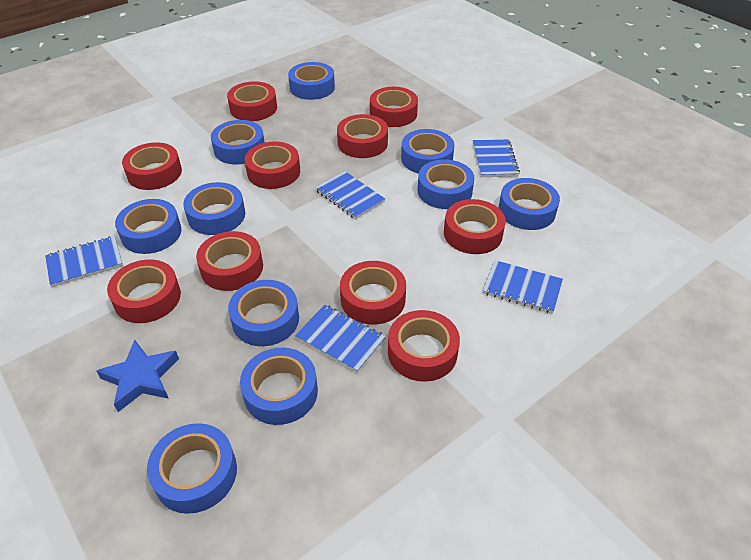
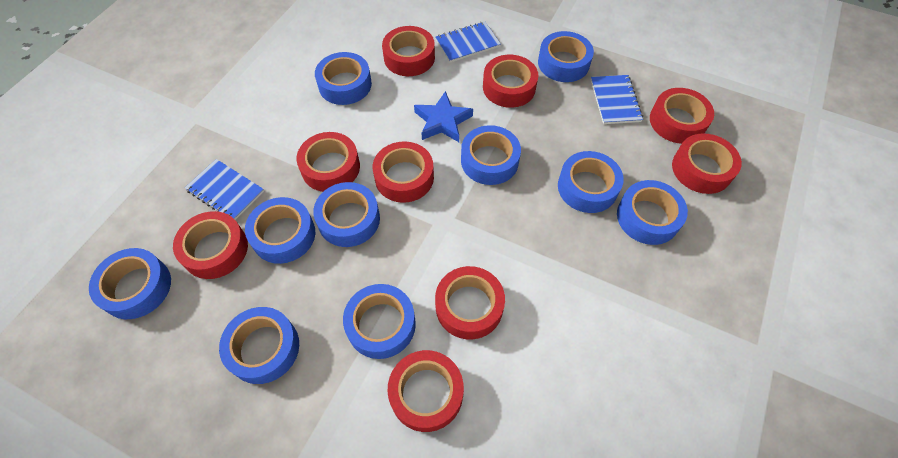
blue notebook: 5 -> 3
red tape: 10 -> 9

